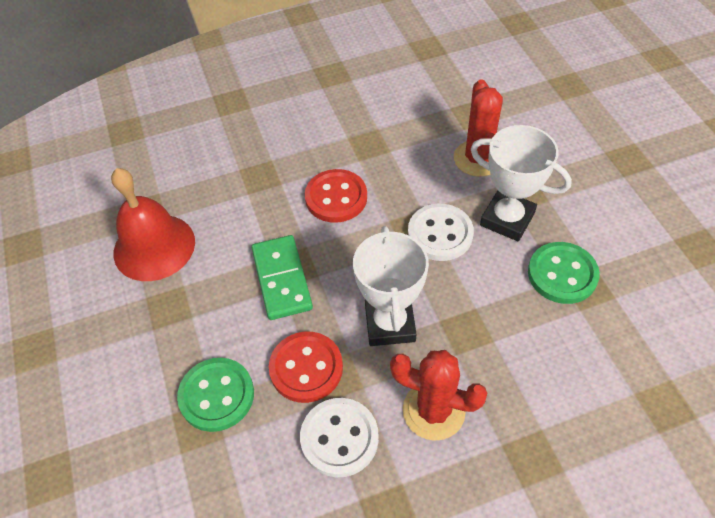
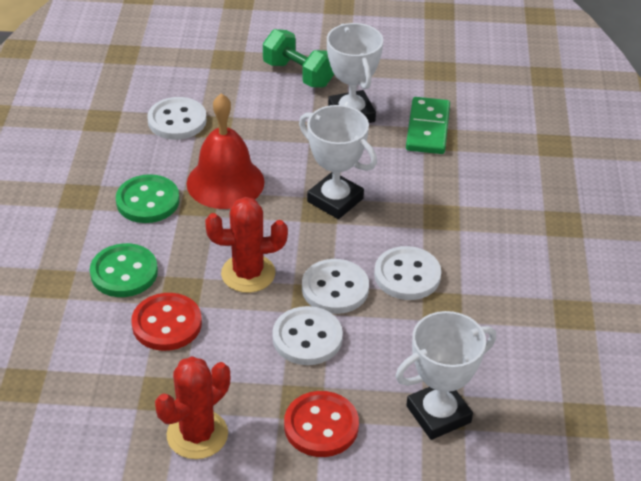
green dumbbell: 0 -> 1
white button: 2 -> 4
white trophy: 2 -> 3

